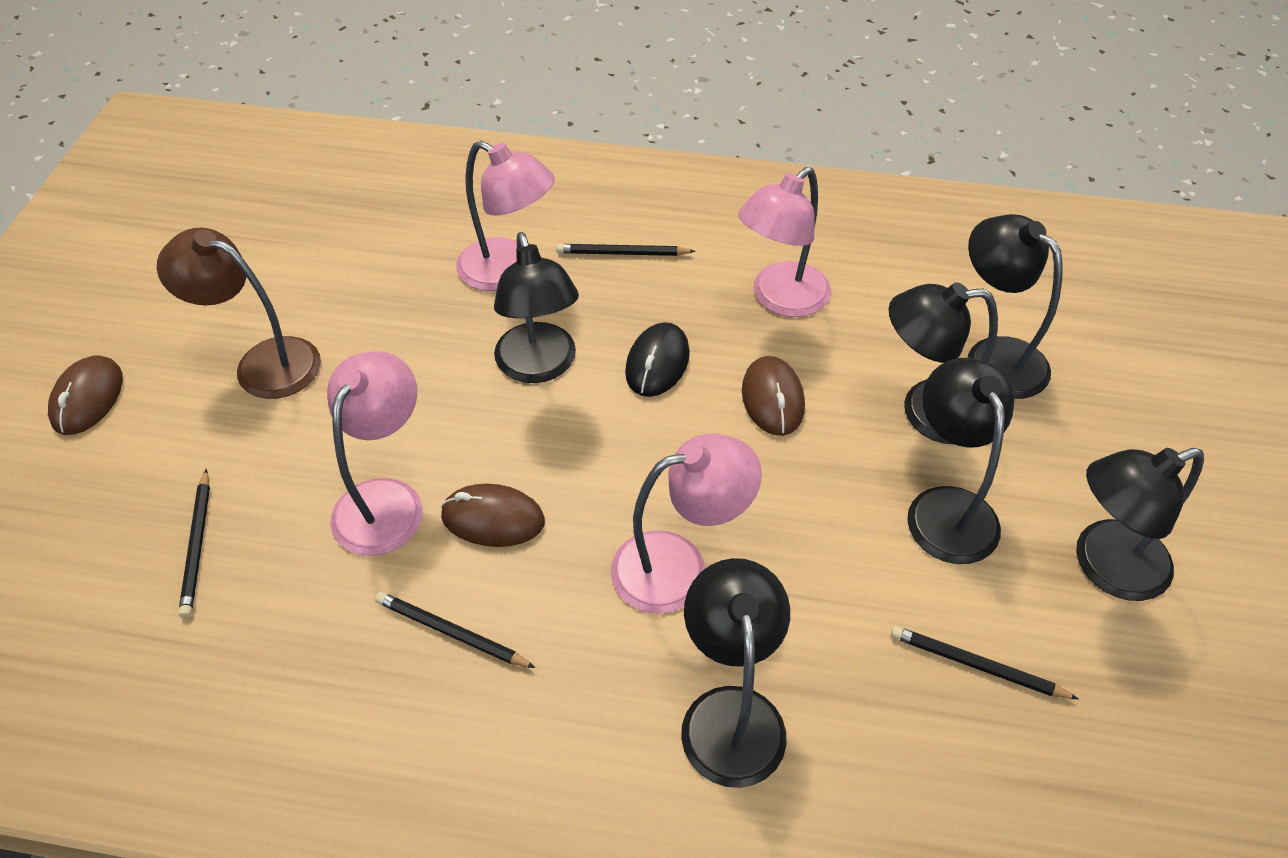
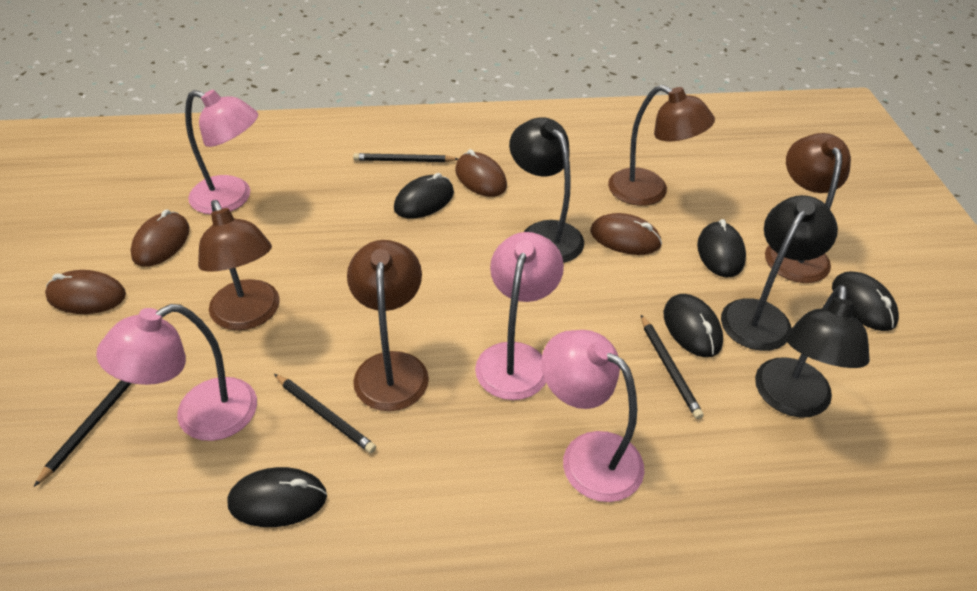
black lamp: 6 -> 3
black mouse: 1 -> 5
brown lamp: 1 -> 4
brown mouse: 3 -> 4

